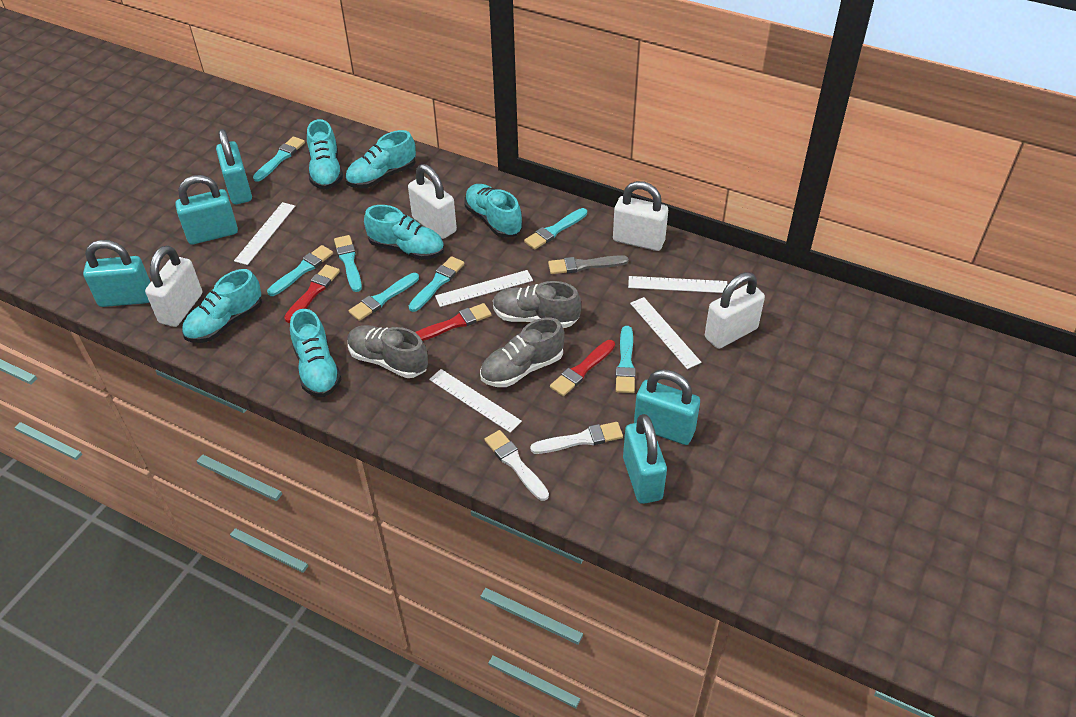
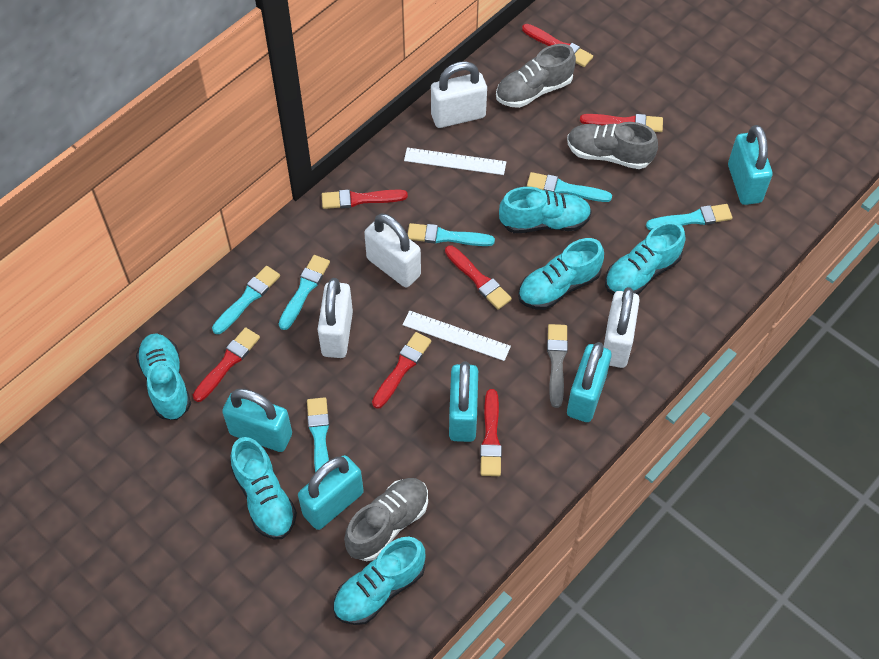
red brush: 3 -> 7
turquoise brush: 7 -> 6
white brush: 2 -> 0
white ruler: 5 -> 2

